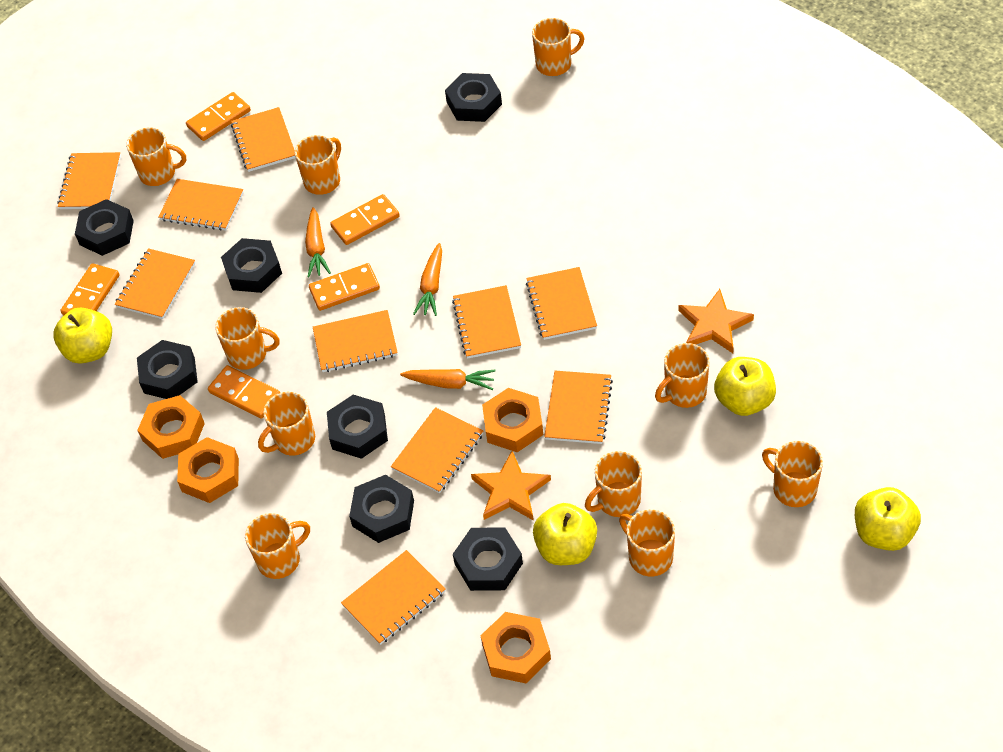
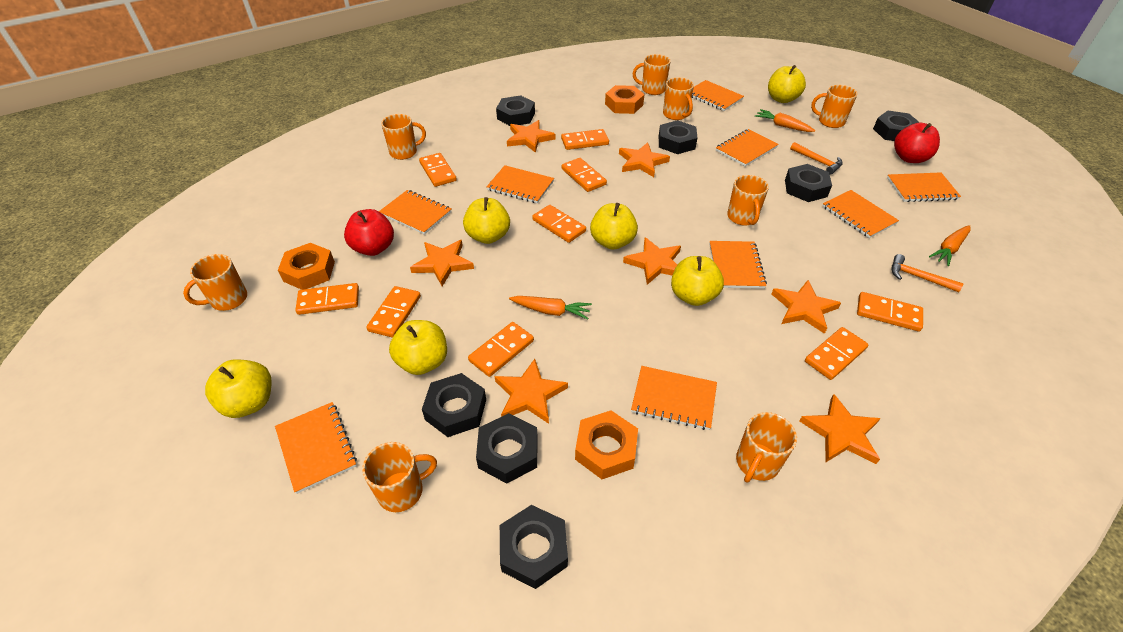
orange domino: 5 -> 9
orange hammer: 0 -> 2
orange mug: 10 -> 8
orange notebook: 10 -> 9
orange nut: 4 -> 3
orange star: 2 -> 7
red apple: 0 -> 2
yellow apple: 4 -> 6

